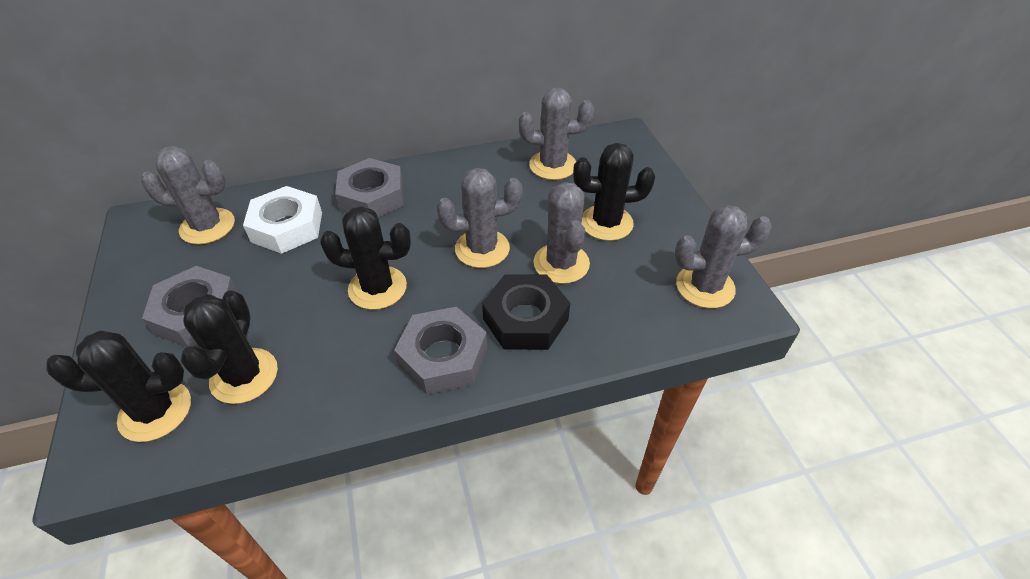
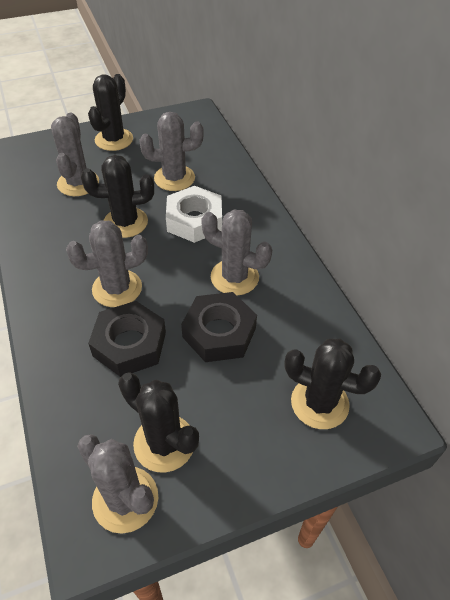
black nut: 1 -> 2
grey nut: 3 -> 0

